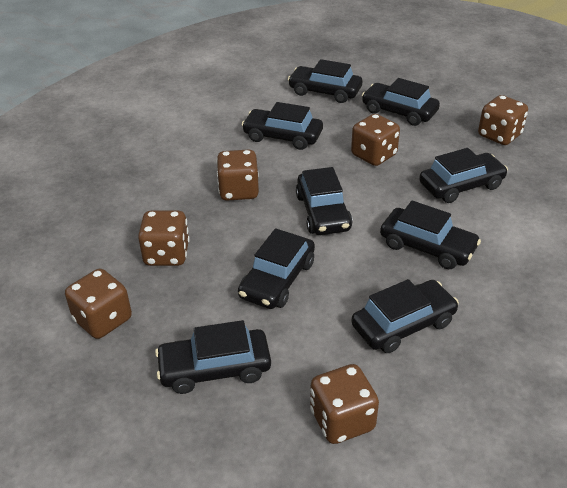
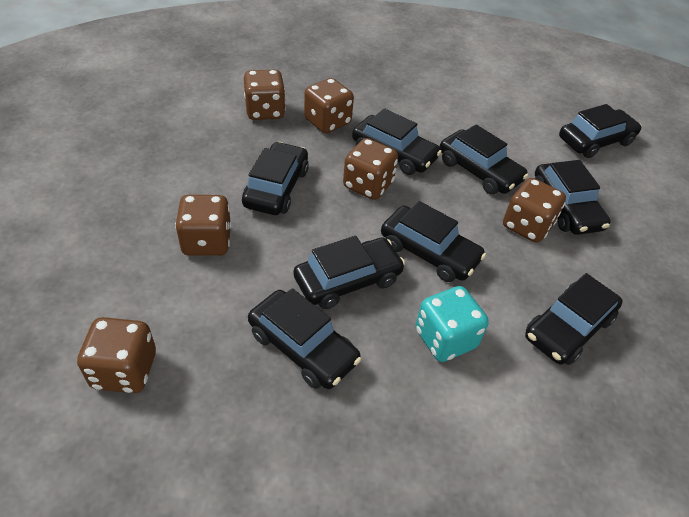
turquoise dice: 0 -> 1

